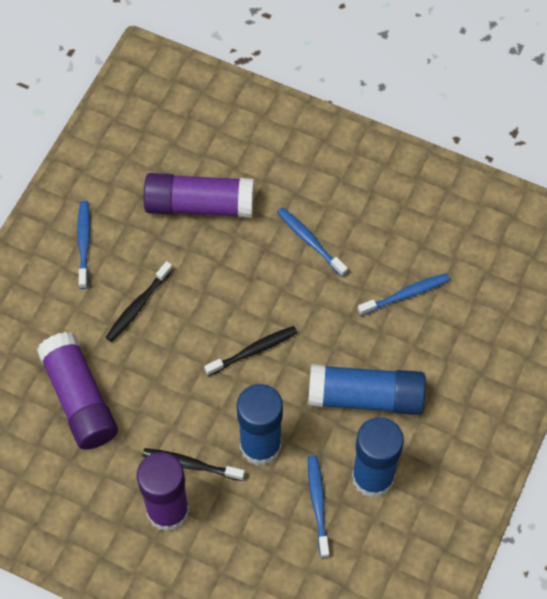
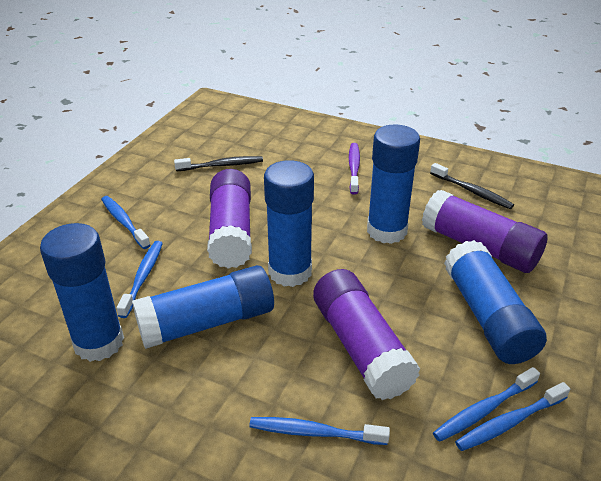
black toothbrush: 3 -> 2
blue glue stick: 3 -> 5
blue toothbrush: 4 -> 5
purple toothbrush: 0 -> 1

